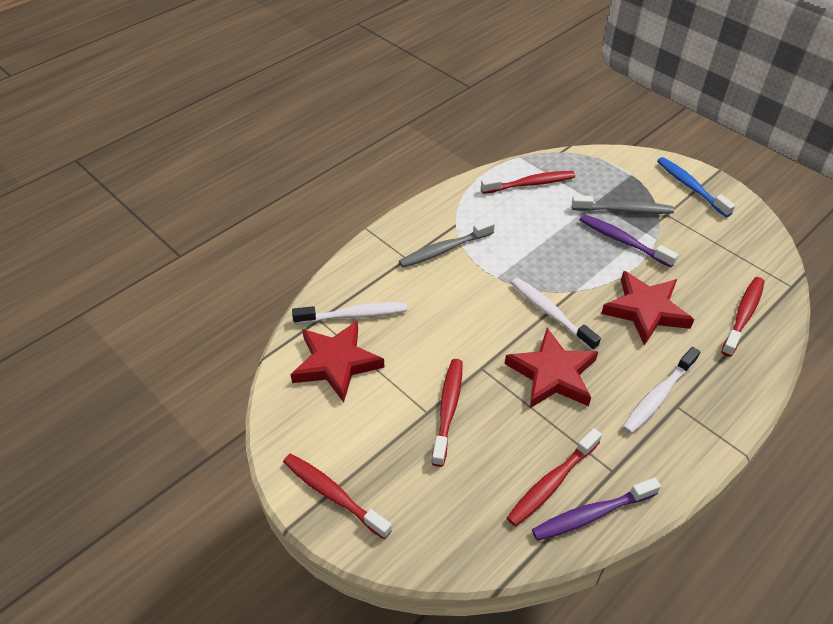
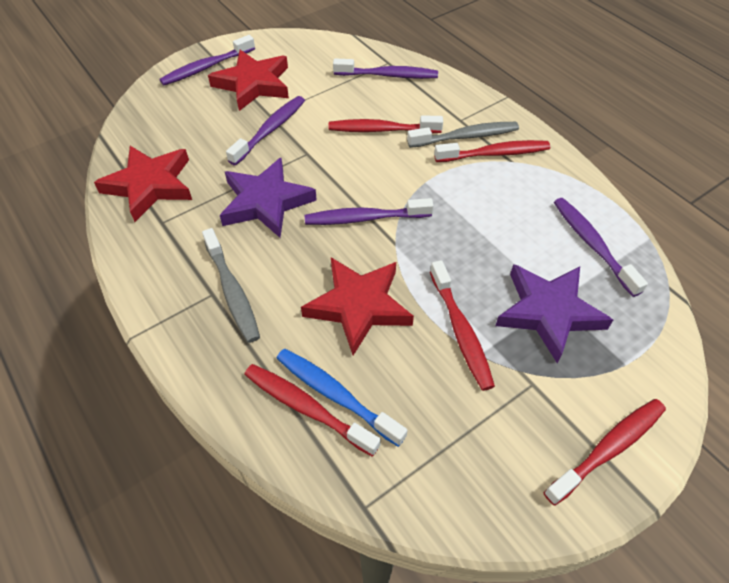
purple star: 0 -> 2
purple toothbrush: 2 -> 5
white toothbrush: 3 -> 0

